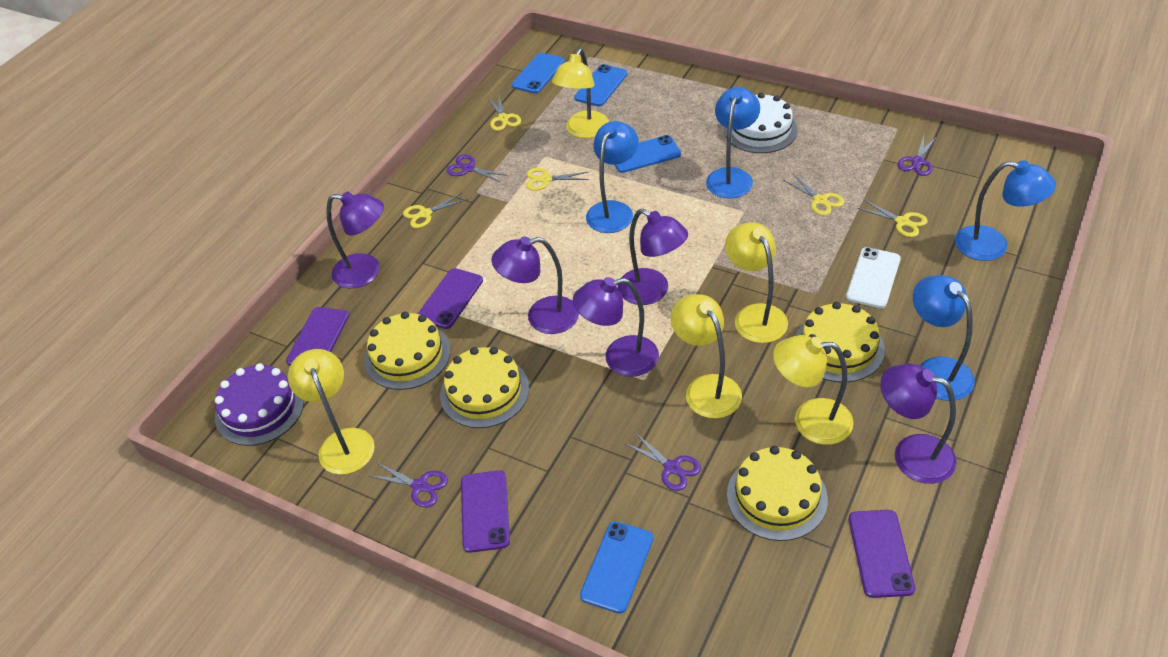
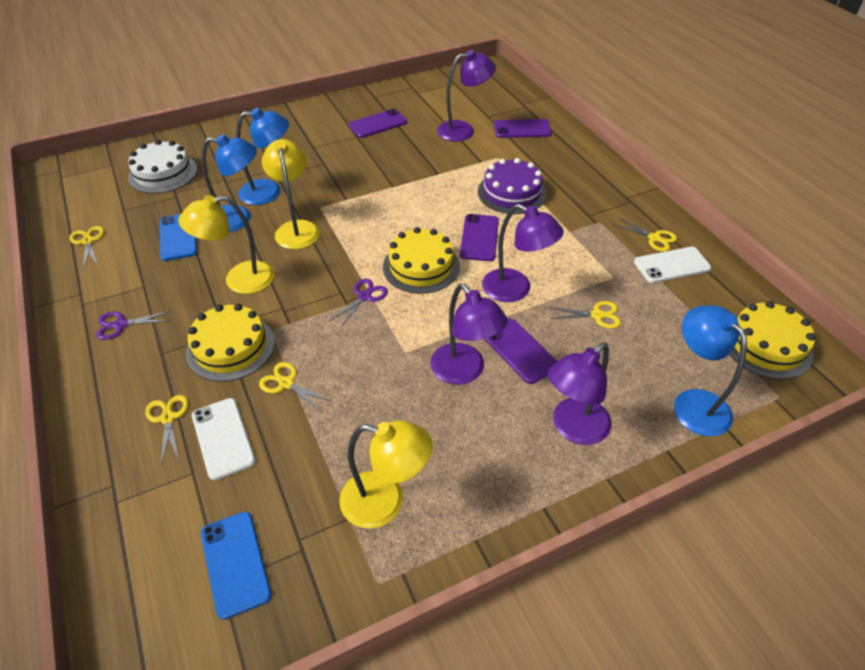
blue lamp: 4 -> 3
blue phone: 4 -> 2
purple lamp: 5 -> 4
purple scissors: 4 -> 2
white phone: 1 -> 2
yellow cake: 4 -> 3
yellow lamp: 5 -> 3

